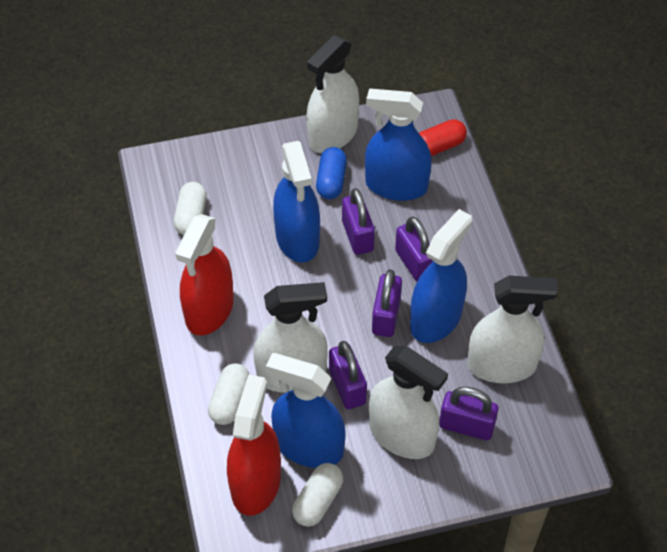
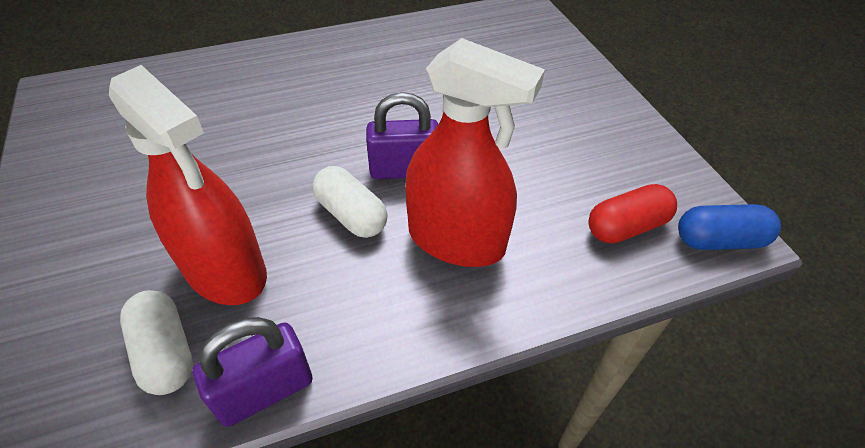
blue spray bottle: 4 -> 0
purple padlock: 5 -> 2
white capsule: 3 -> 2
white spray bottle: 4 -> 0

